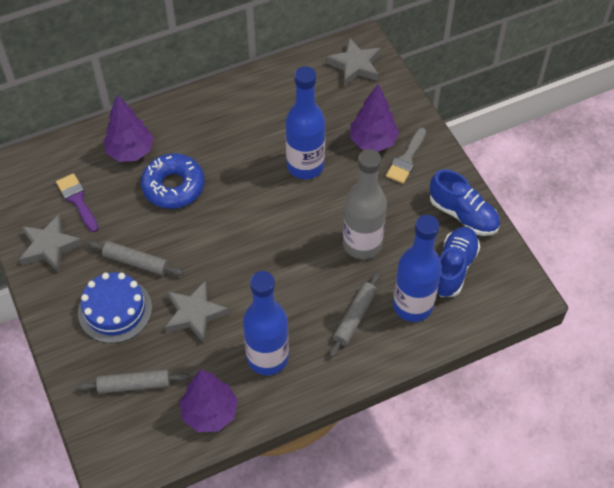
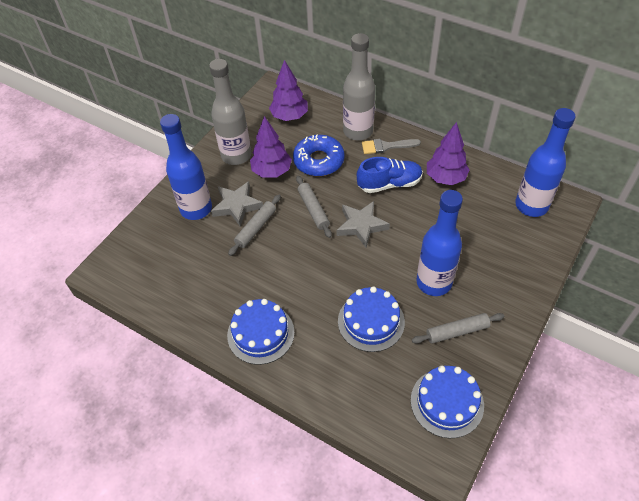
blue cake: 1 -> 3
blue shoe: 2 -> 1
grey bottle: 1 -> 2
grey star: 3 -> 2
purple brush: 1 -> 0

